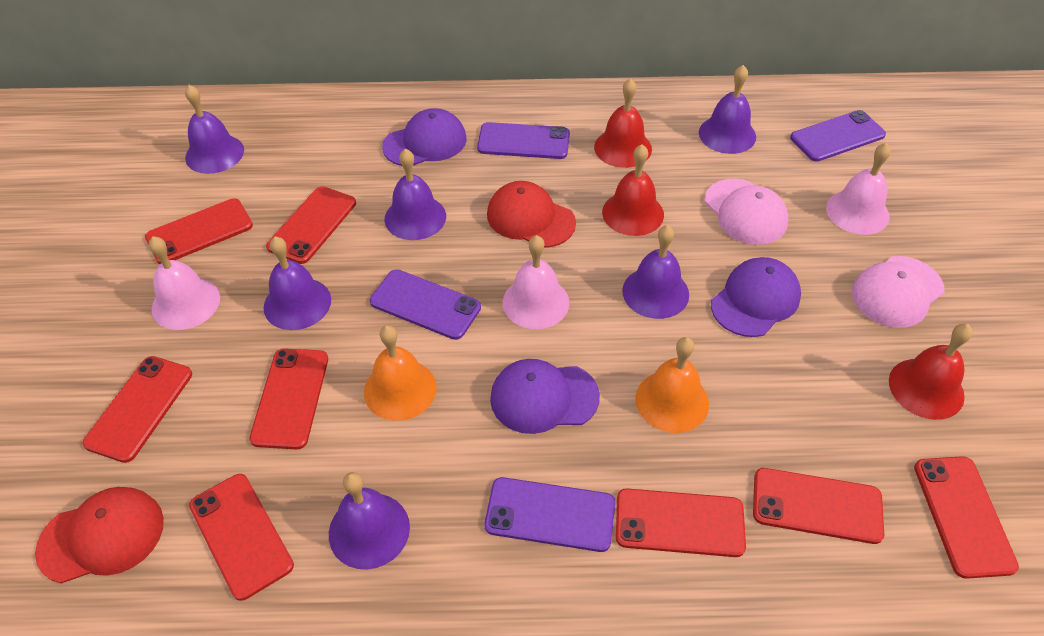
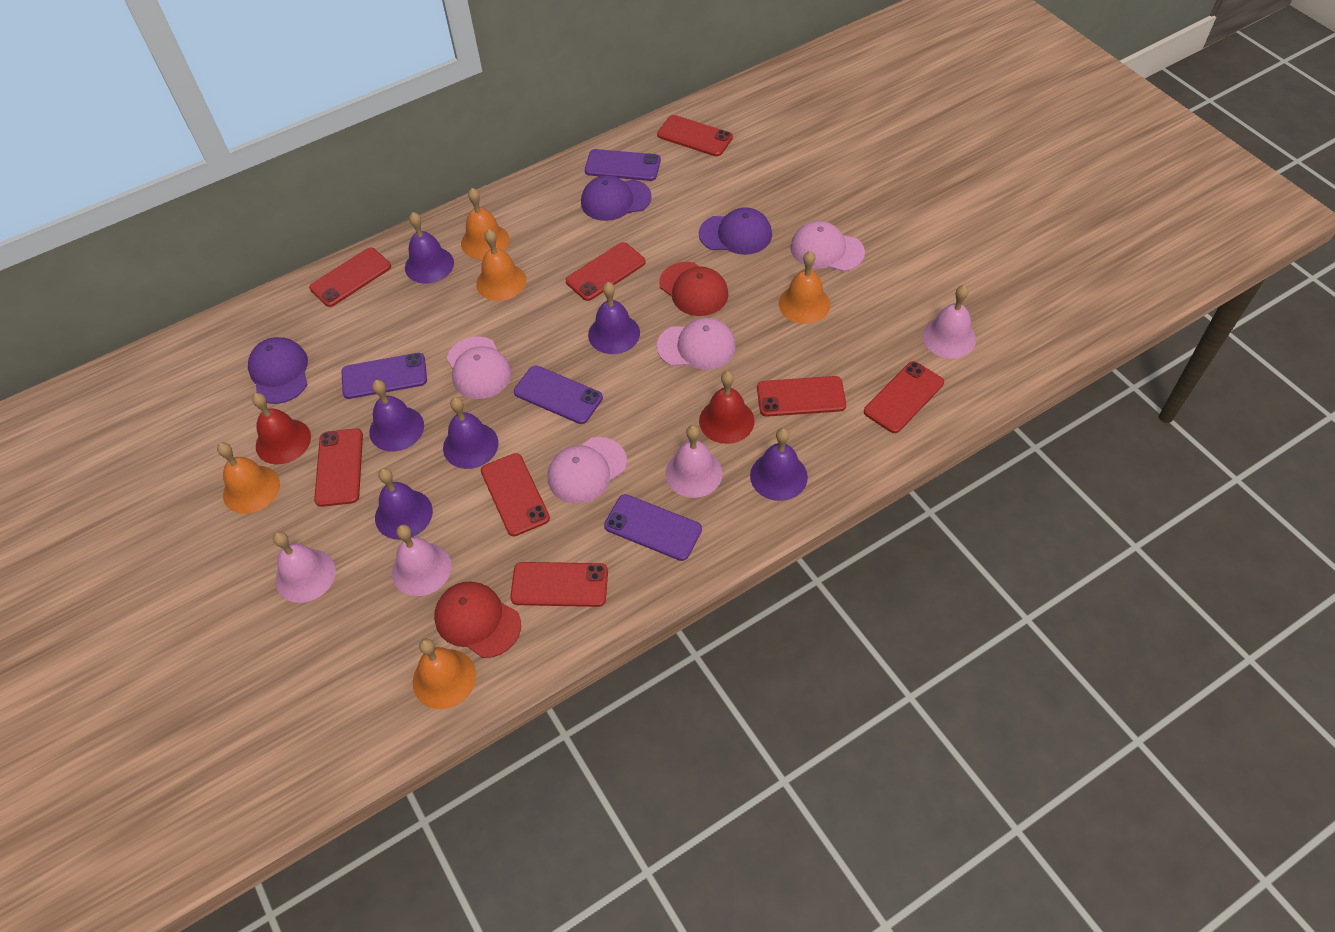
orange bell: 2 -> 5
pink bell: 3 -> 4
pink cap: 2 -> 4
red bell: 3 -> 2

